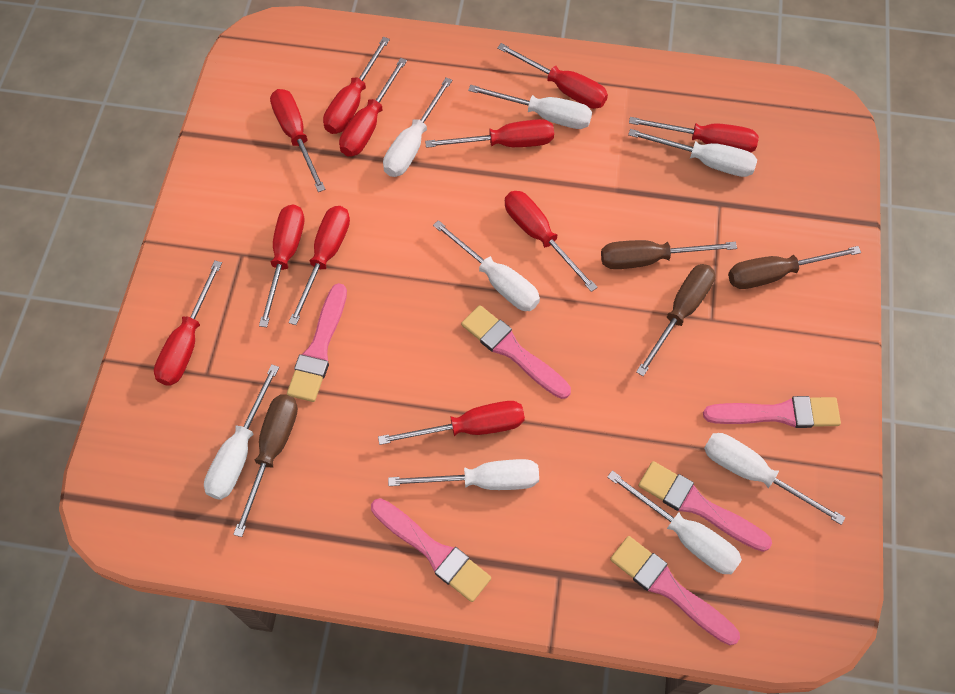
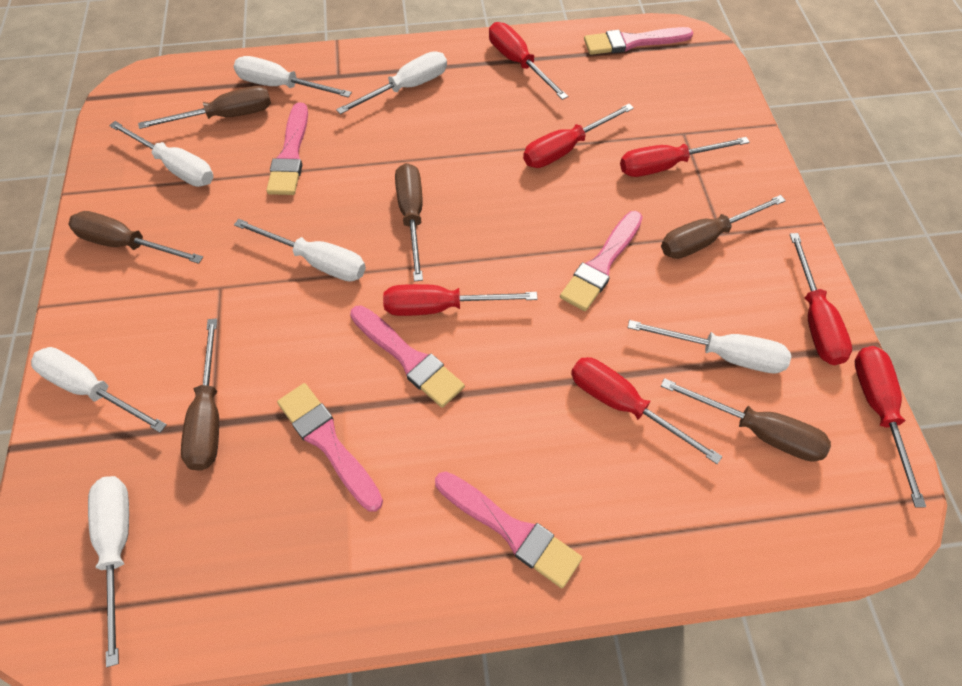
brown screwdriver: 4 -> 6
red screwdriver: 11 -> 7
white screwdriver: 8 -> 7

